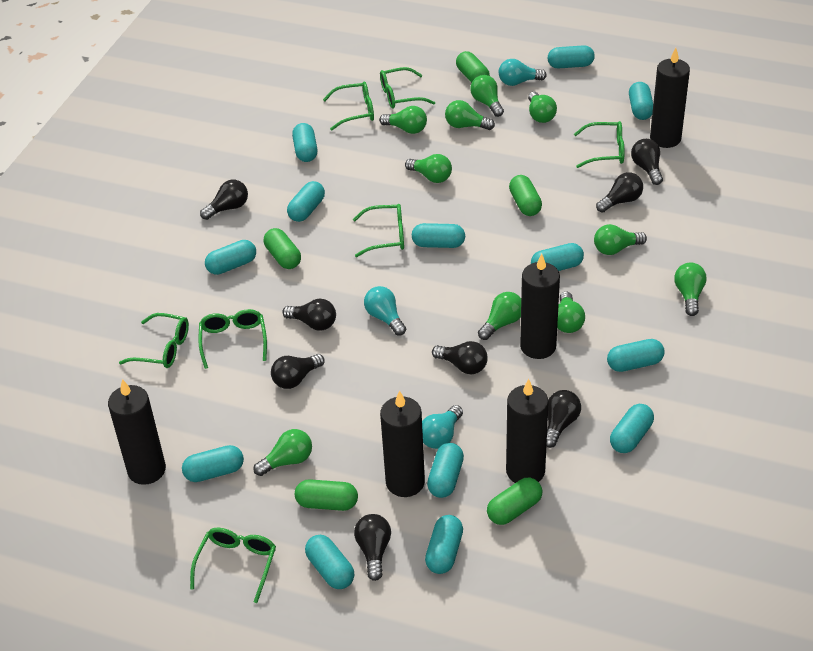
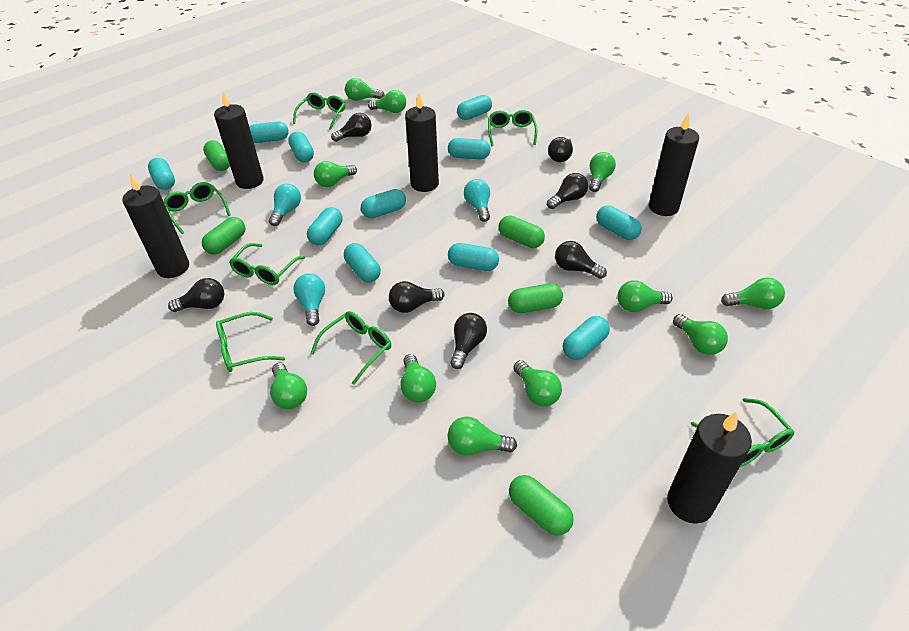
black light bulb: 8 -> 7
green light bulb: 10 -> 11
turquoise capsule: 13 -> 11

